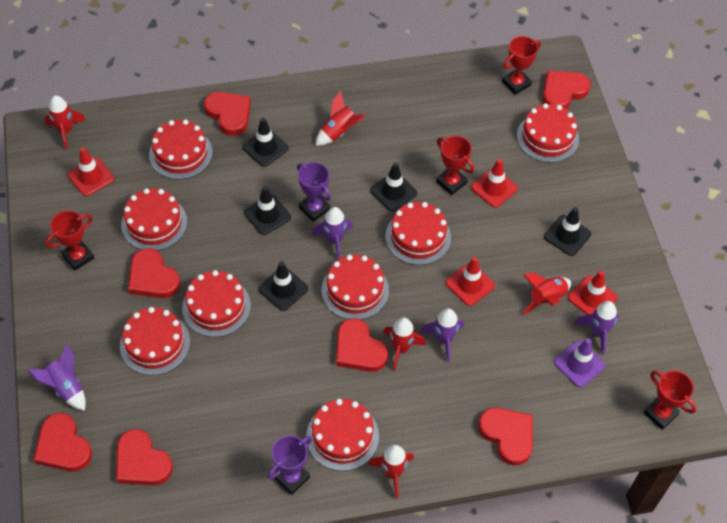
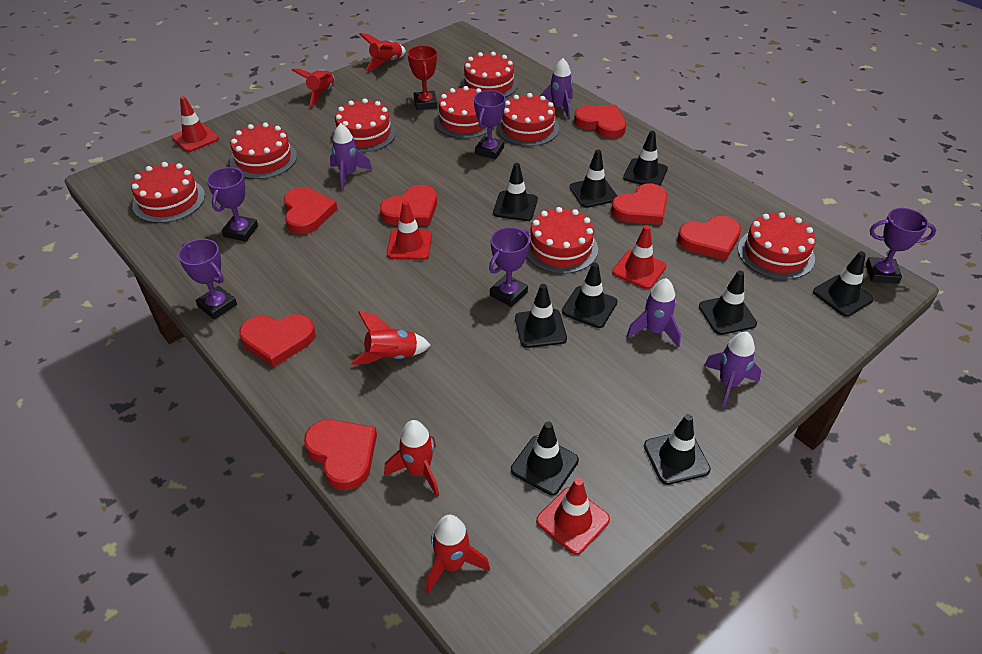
black traffic cone: 5 -> 9
purple traffic cone: 1 -> 0
purple trophy: 2 -> 5
red trophy: 4 -> 1

